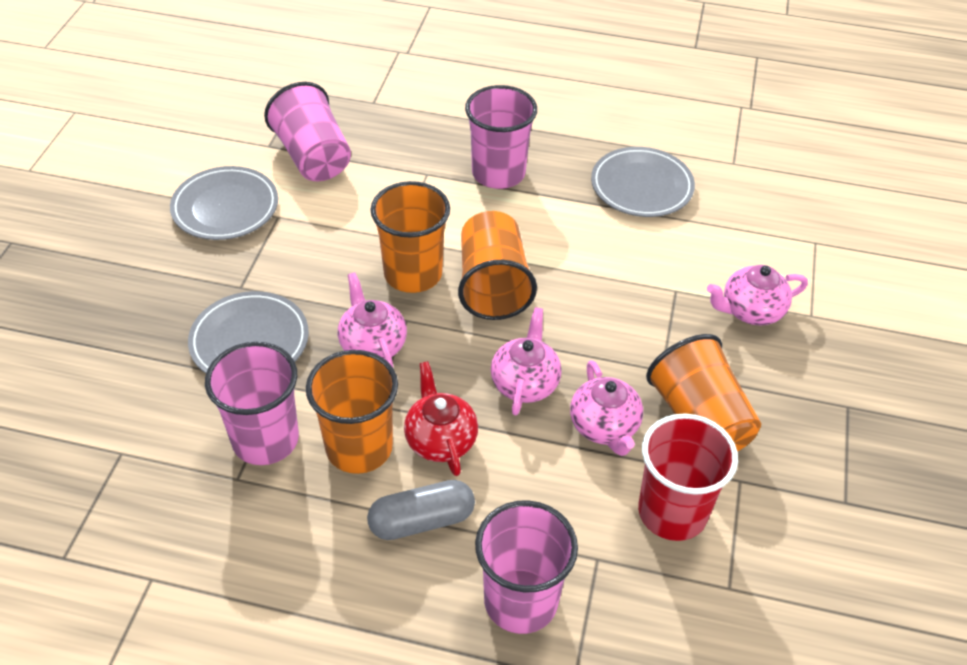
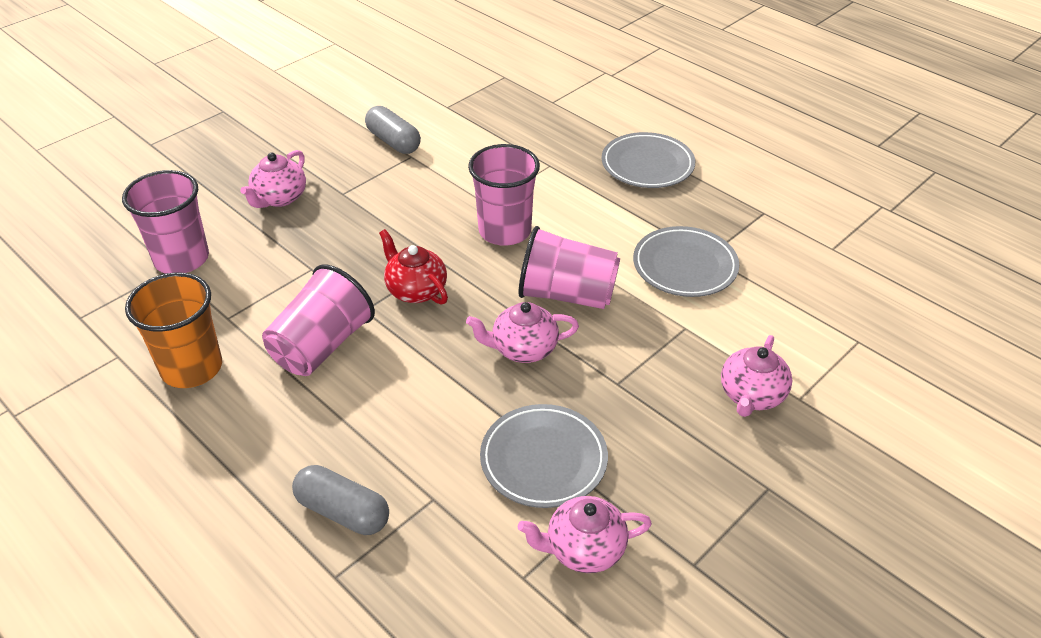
grey capsule: 1 -> 2
orange cup: 4 -> 1
red cup: 1 -> 0

